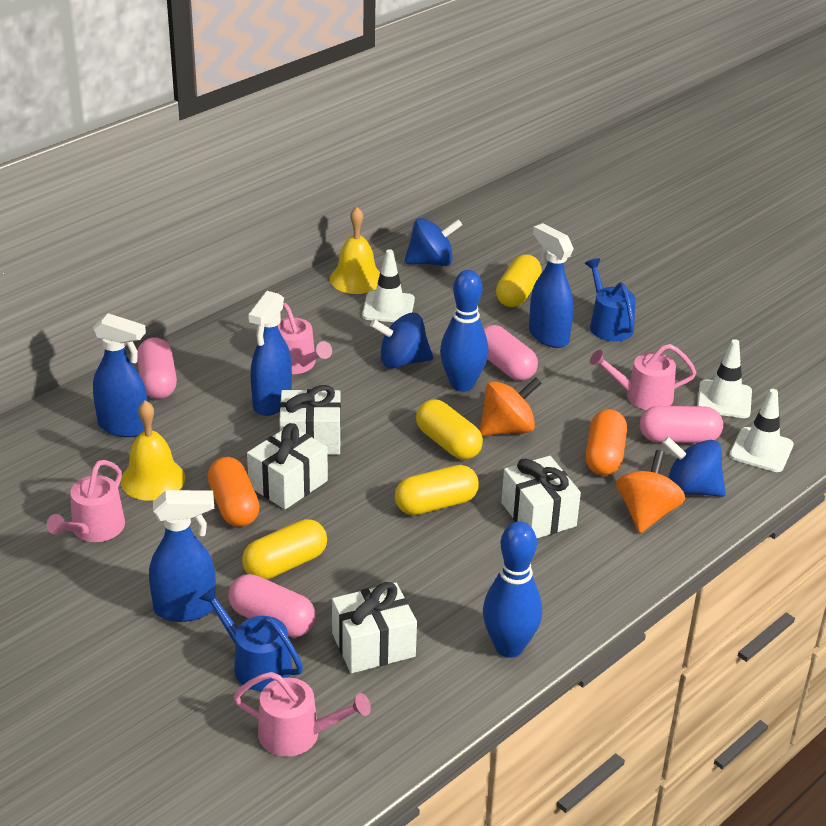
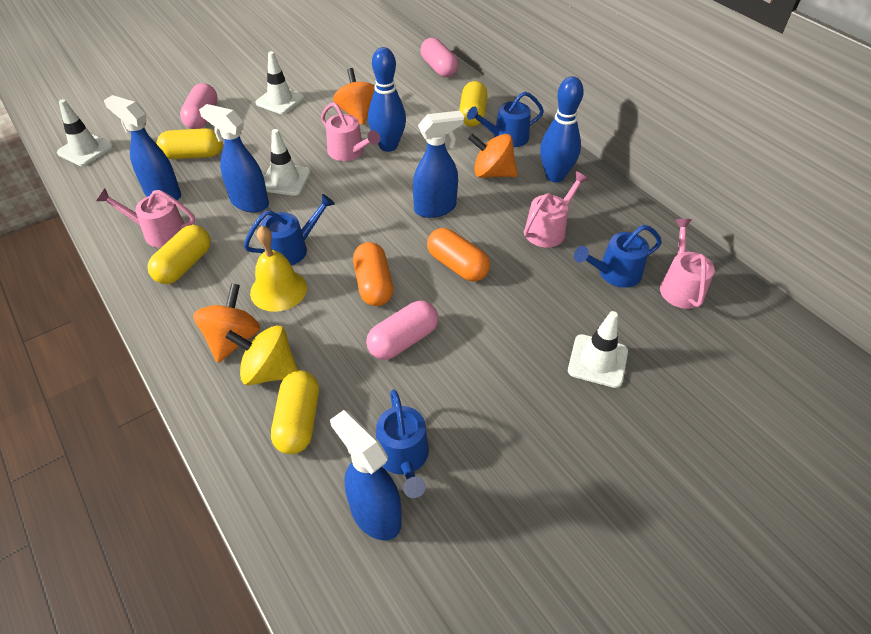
blue spinning top: 3 -> 0
blue watering can: 2 -> 4
orange spinning top: 2 -> 3
pink capsule: 4 -> 3
white gift: 4 -> 0
white traffic cone: 3 -> 4
yellow bell: 2 -> 1
yellow spinning top: 0 -> 1

